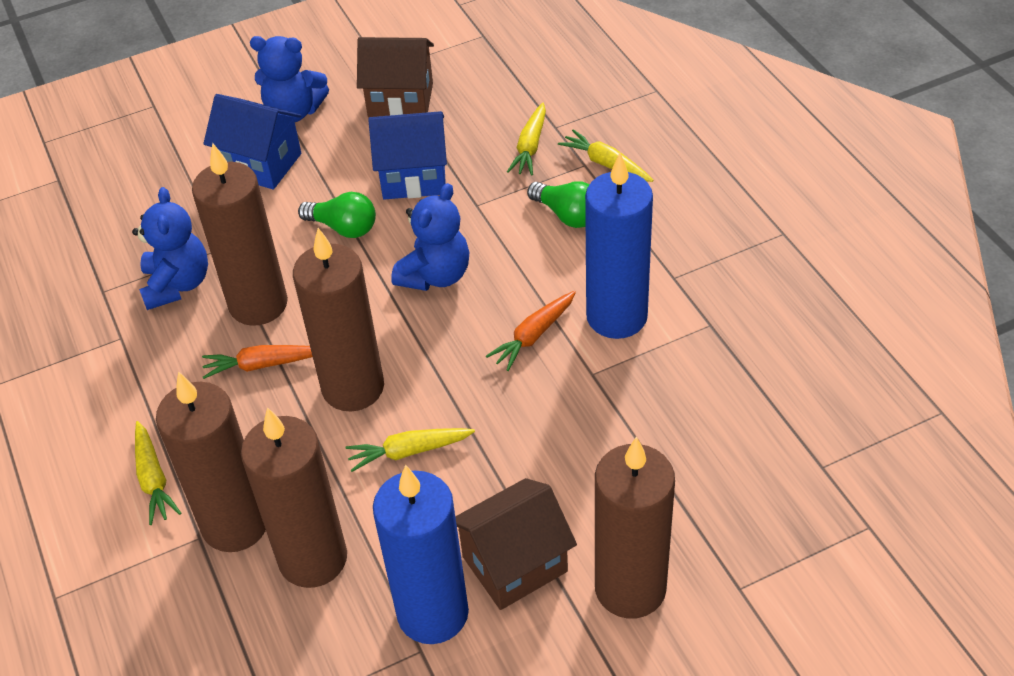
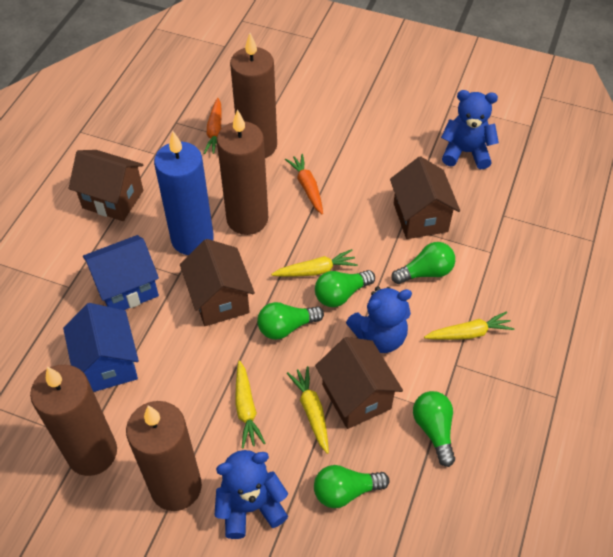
blue candle: 2 -> 1
brown candle: 5 -> 4
brown house: 2 -> 4
green light bulb: 2 -> 5

